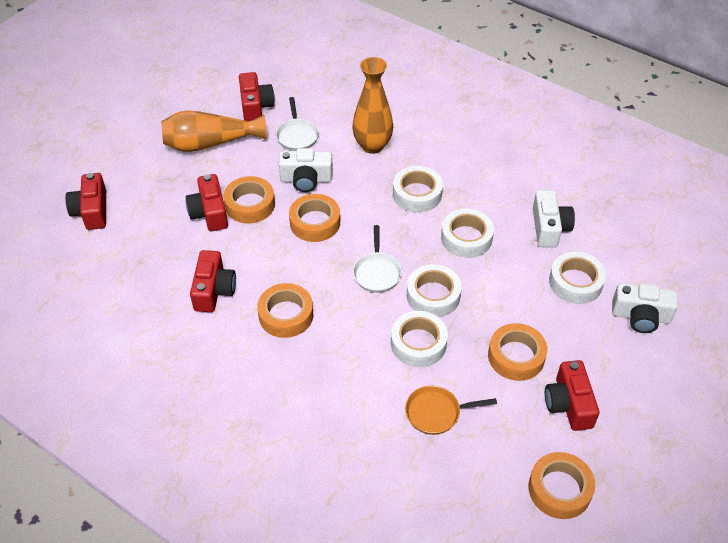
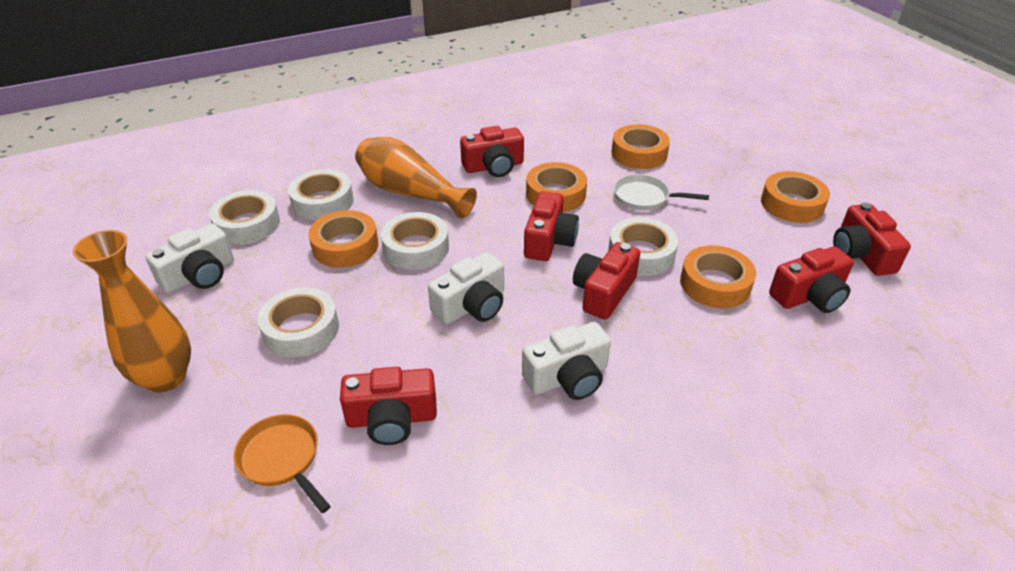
red camera: 5 -> 6
white pan: 2 -> 1

